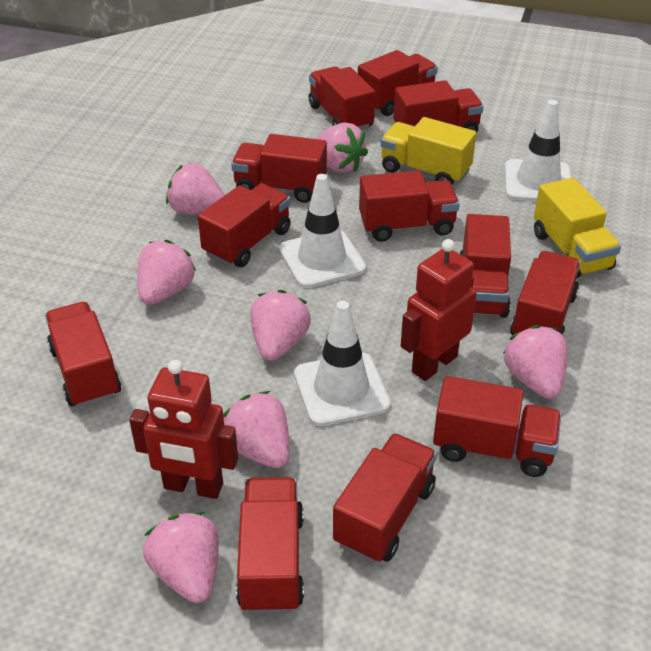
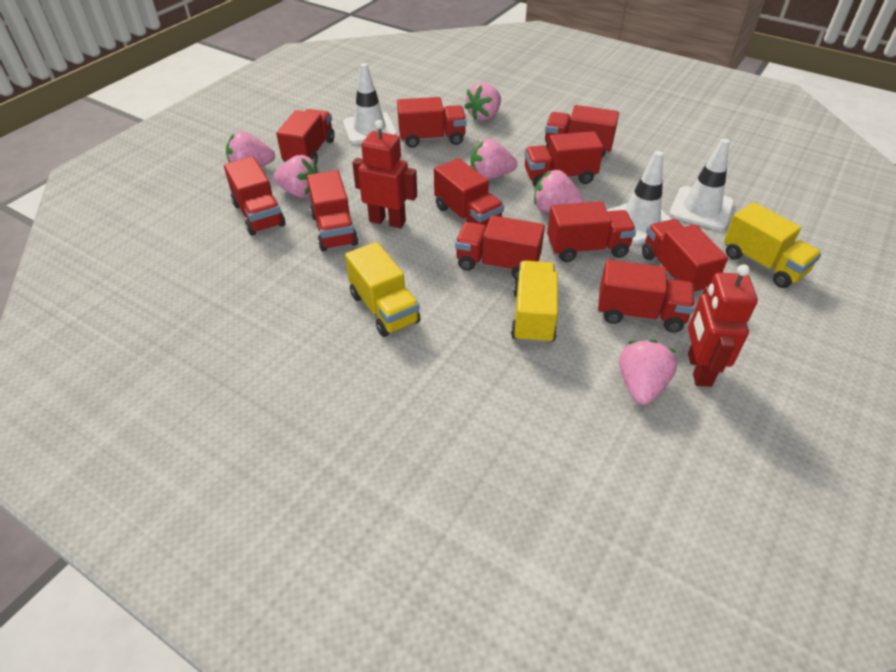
pink strawberry: 7 -> 6
red truck: 12 -> 11
yellow truck: 2 -> 3

